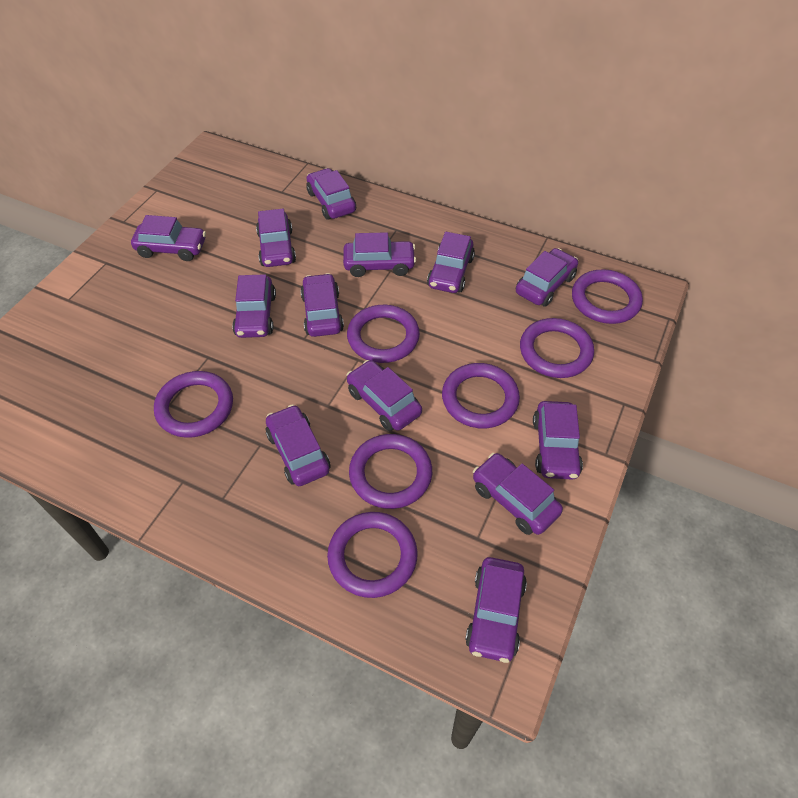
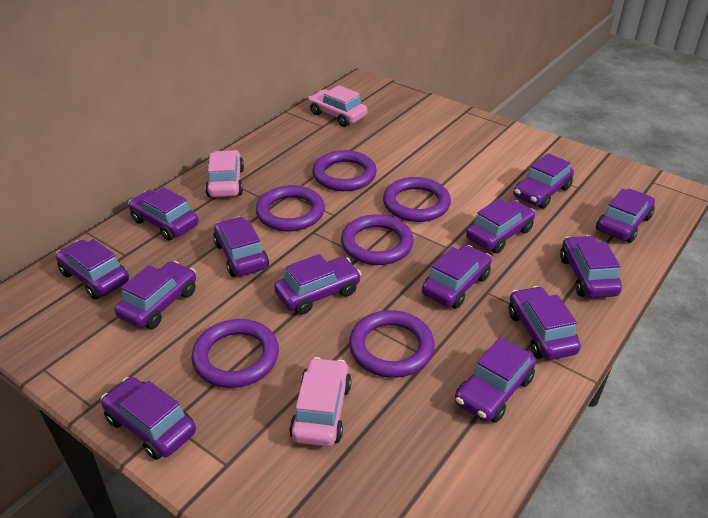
pink car: 0 -> 3
purple ring: 7 -> 6

